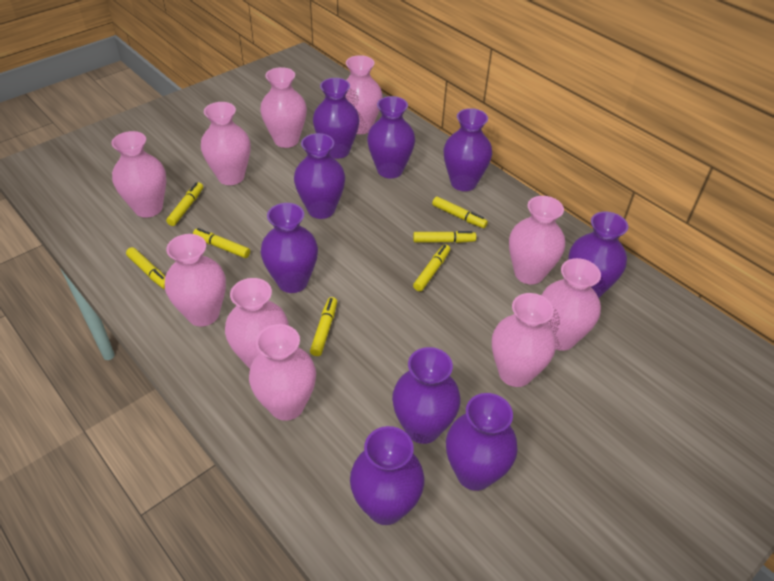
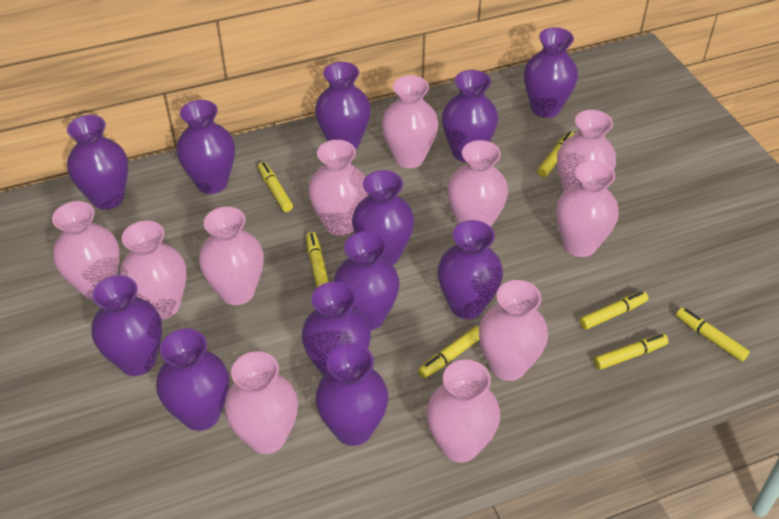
pink vase: 10 -> 11
purple vase: 9 -> 12

